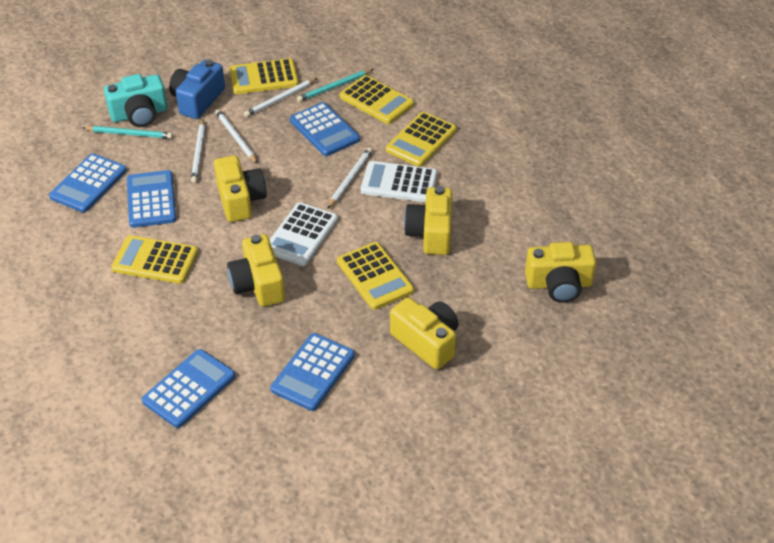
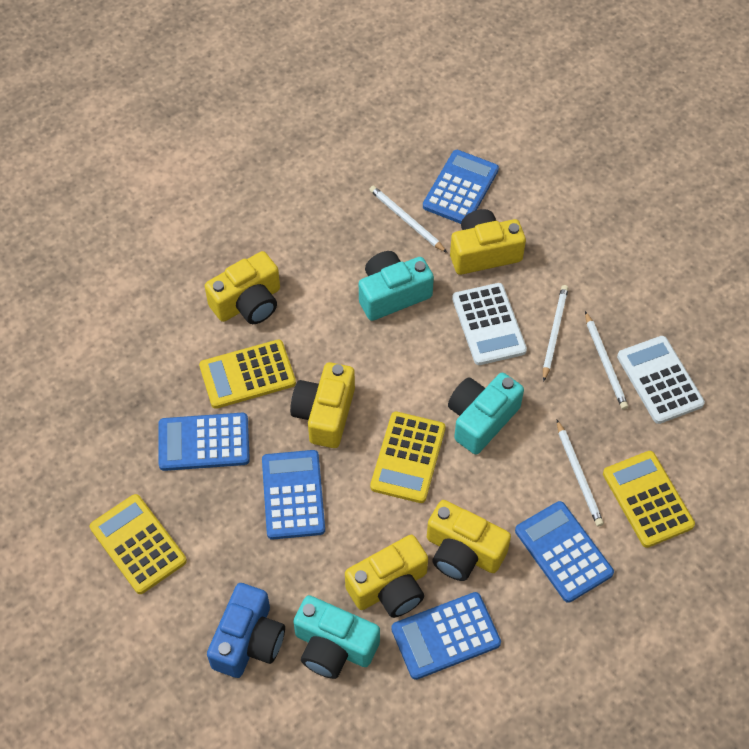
turquoise camera: 1 -> 3
turquoise pencil: 2 -> 0
yellow calculator: 5 -> 4

